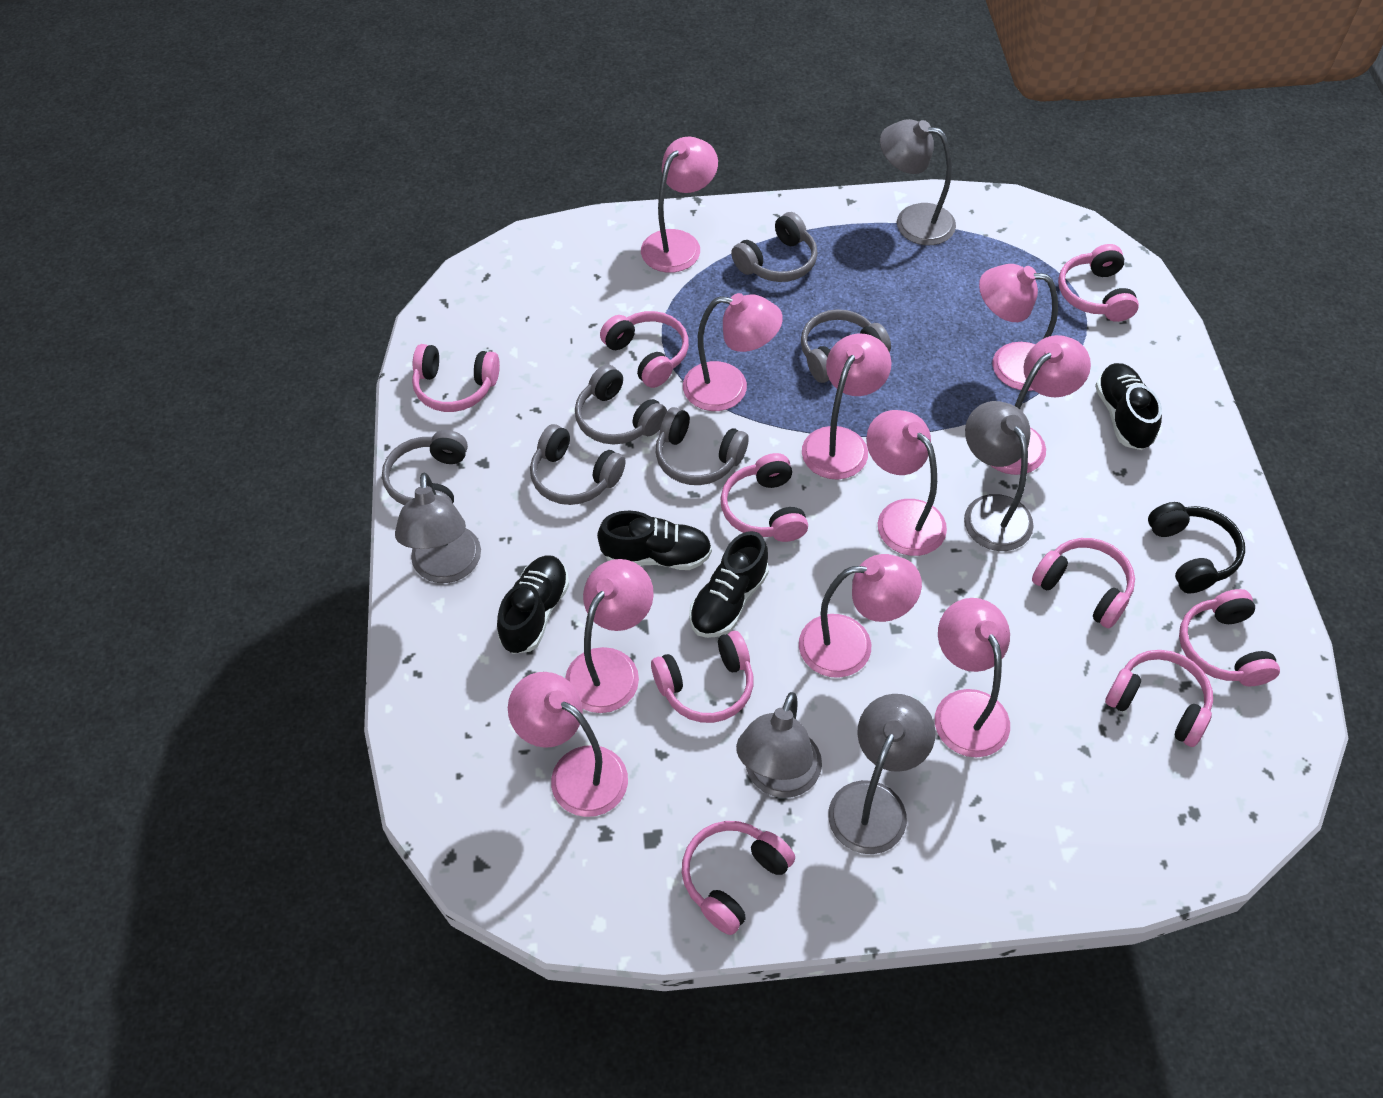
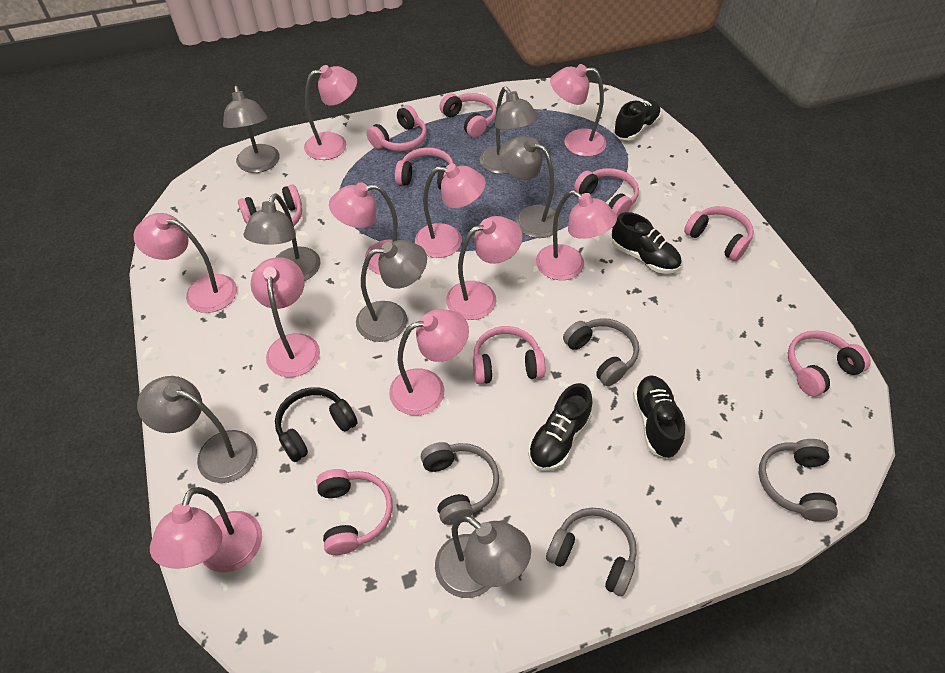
grey headphones: 6 -> 4
grey lamp: 5 -> 7

